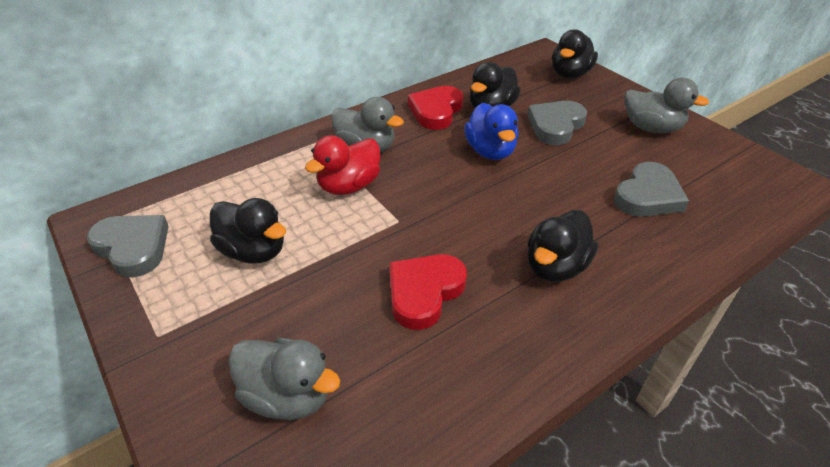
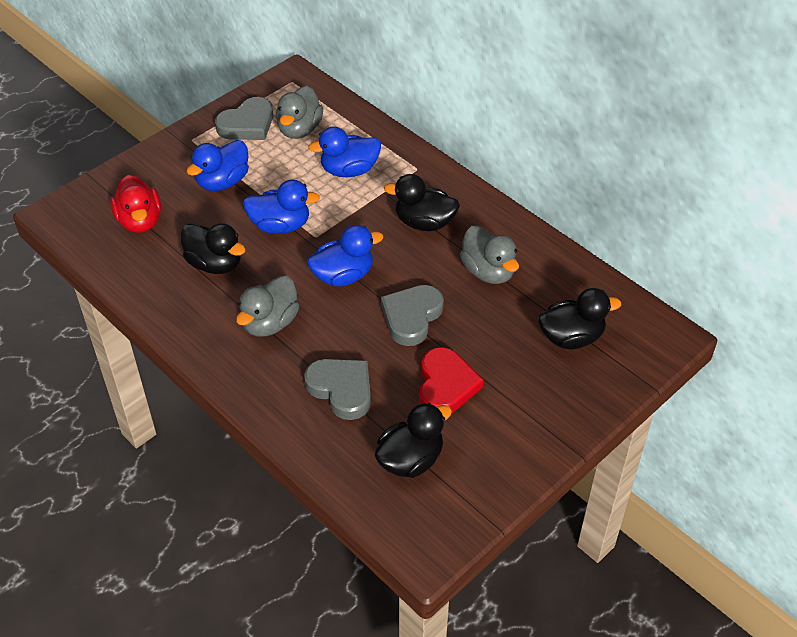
blue duck: 1 -> 4
red heart: 2 -> 1

